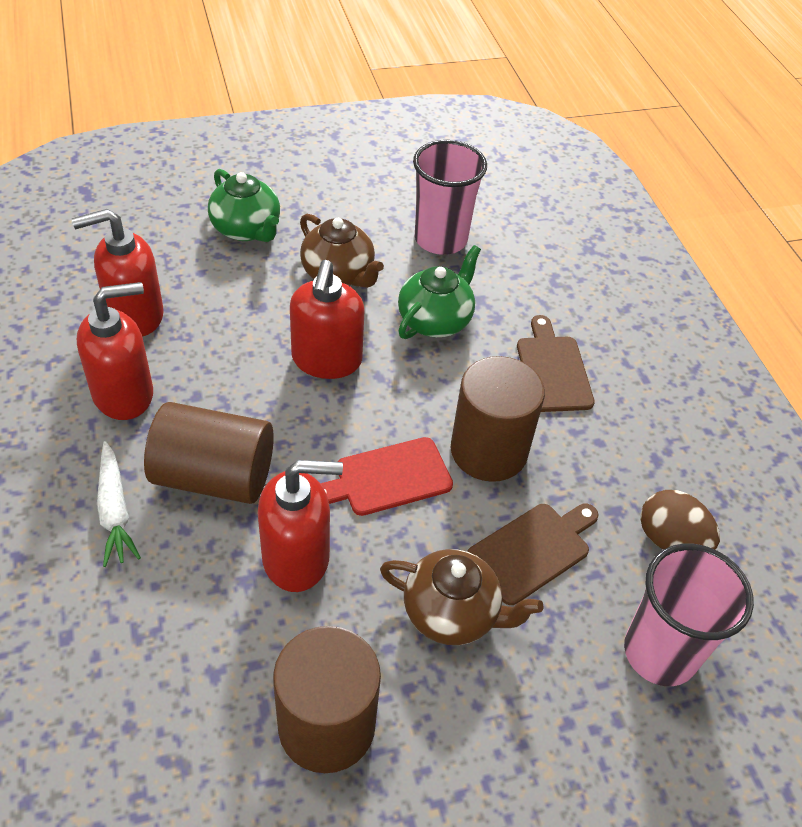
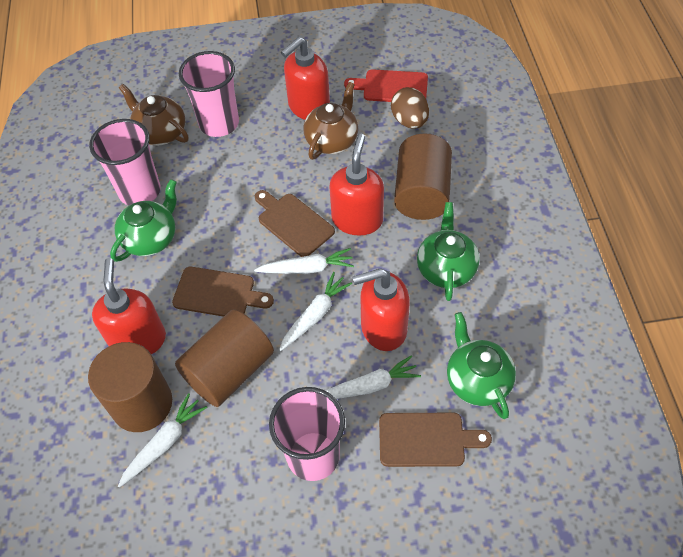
brown cutting board: 2 -> 3
green teapot: 2 -> 3
pink cup: 2 -> 3
white carrot: 1 -> 4

